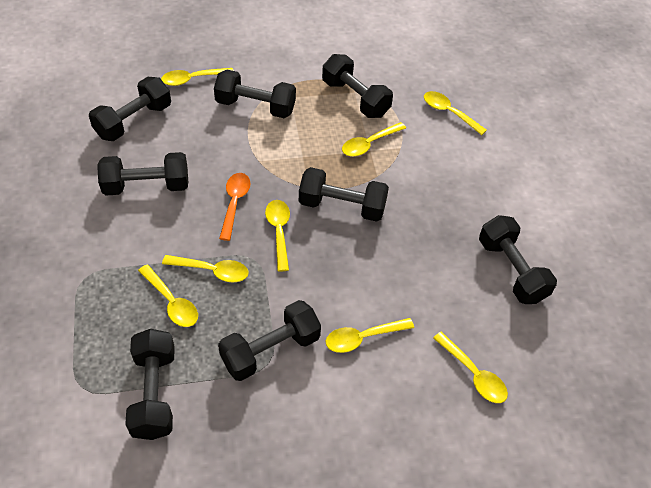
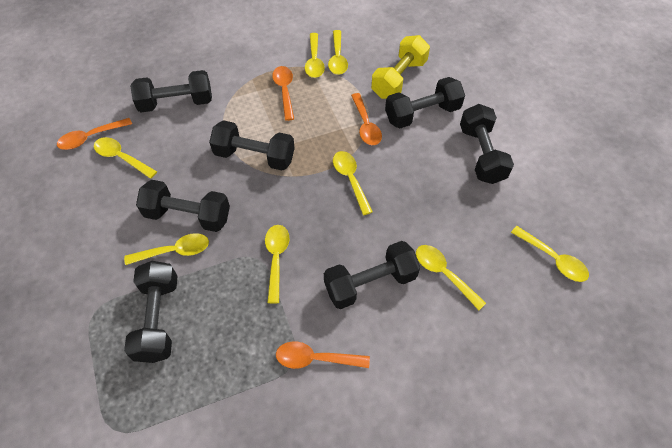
black dumbbell: 8 -> 7
orange spoon: 1 -> 4
yellow dumbbell: 0 -> 1

